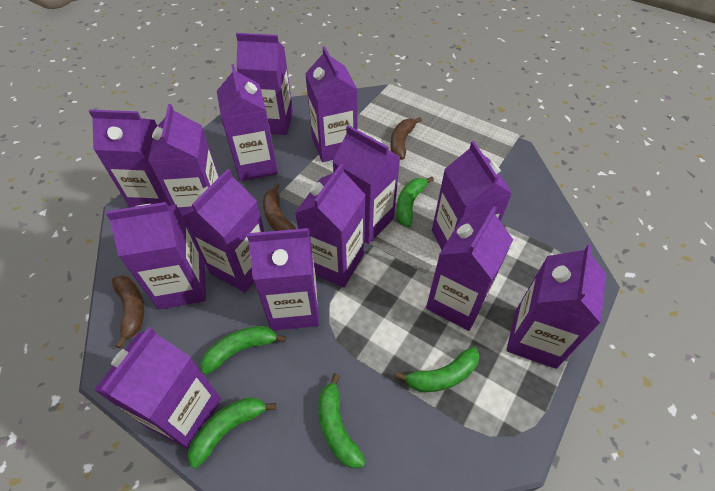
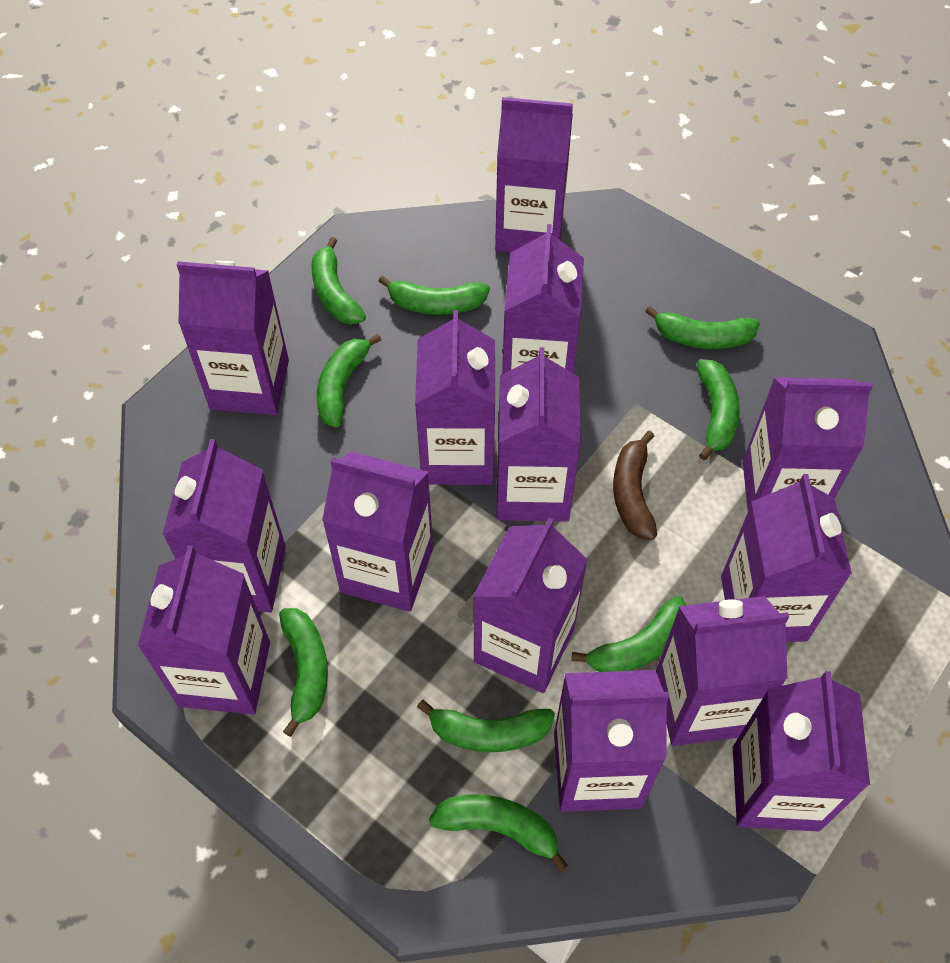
brown banana: 3 -> 1
green banana: 5 -> 9

